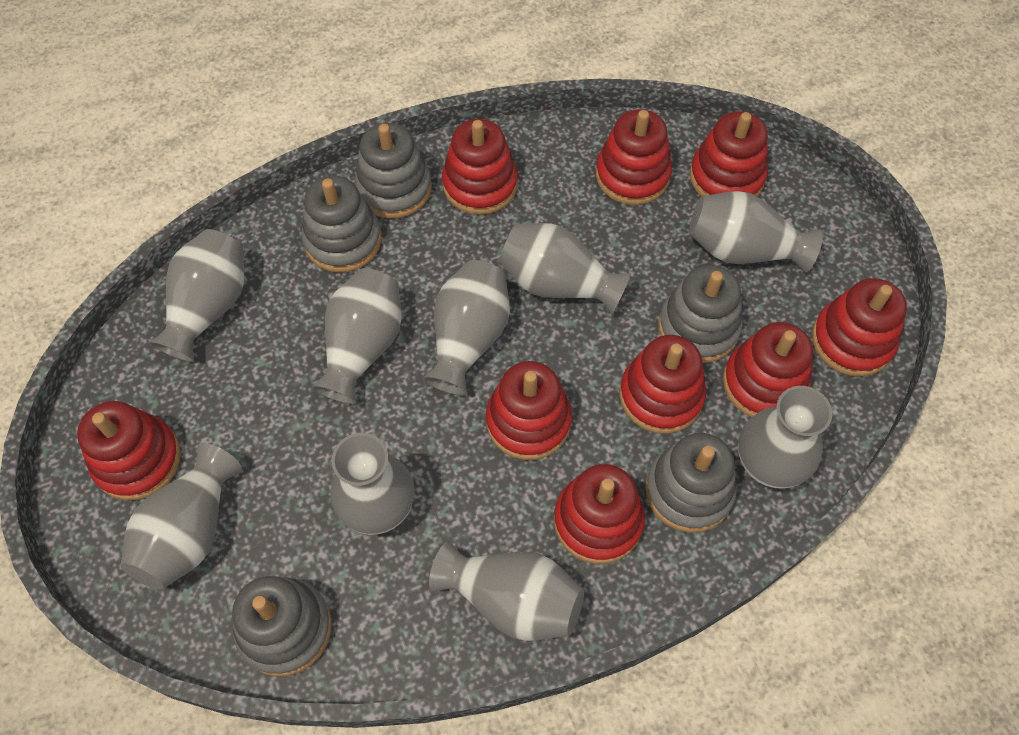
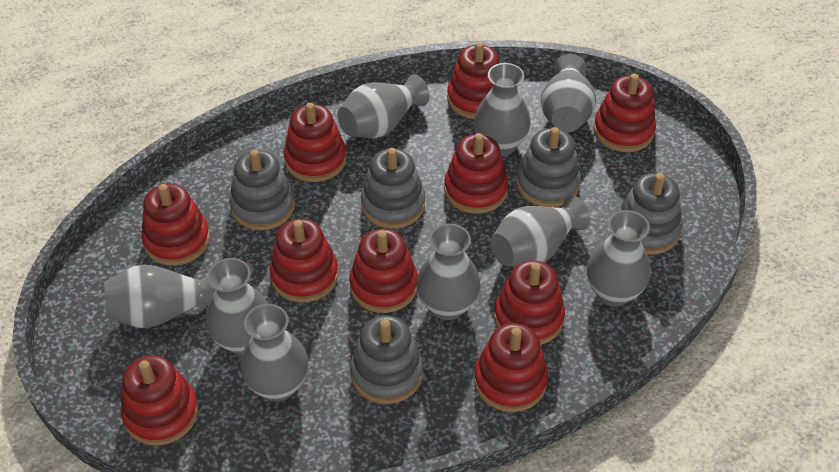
red stacking toy: 9 -> 10

